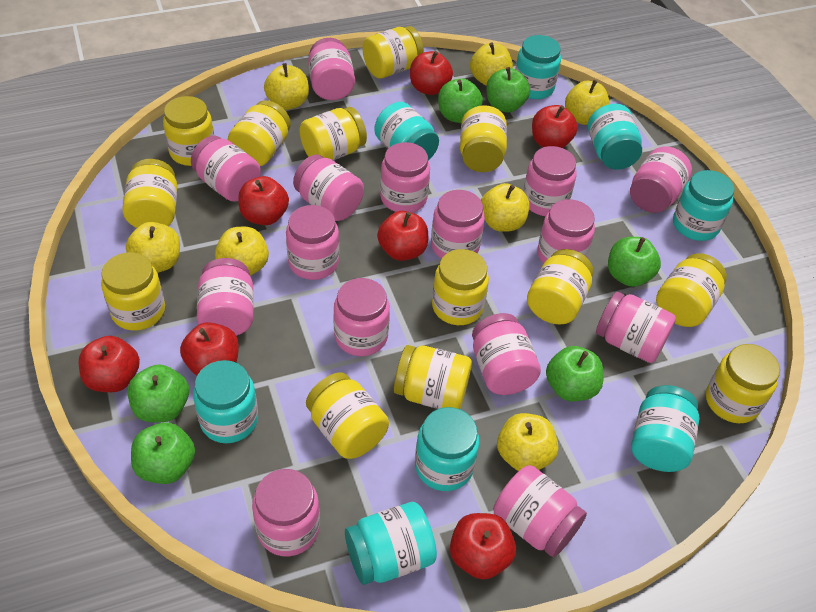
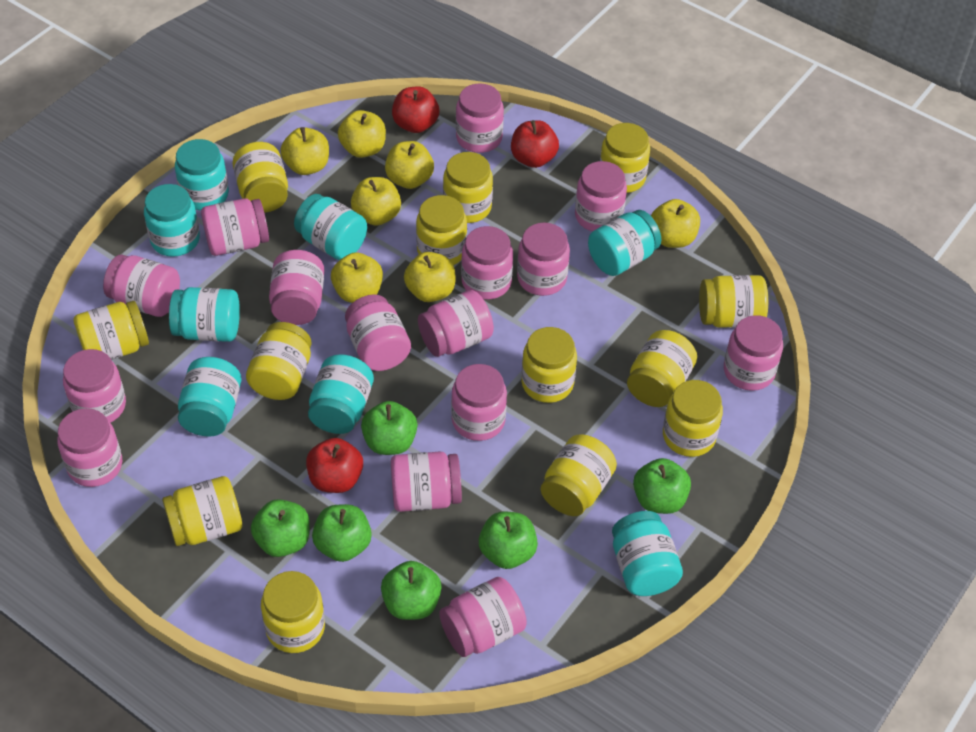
red apple: 7 -> 3

